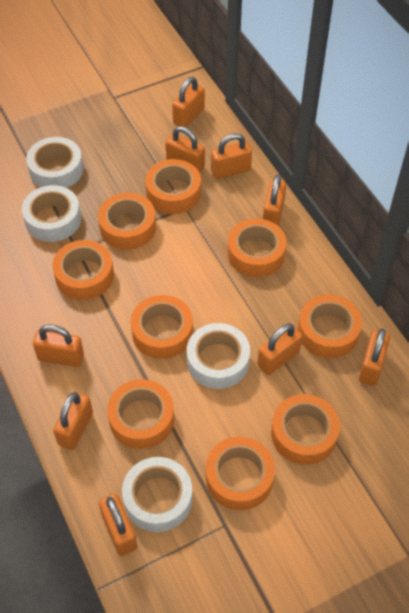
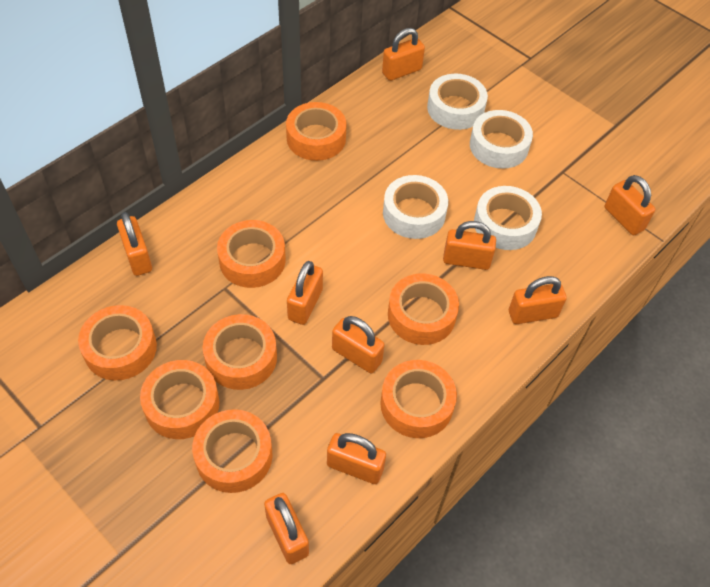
orange tape: 9 -> 8

